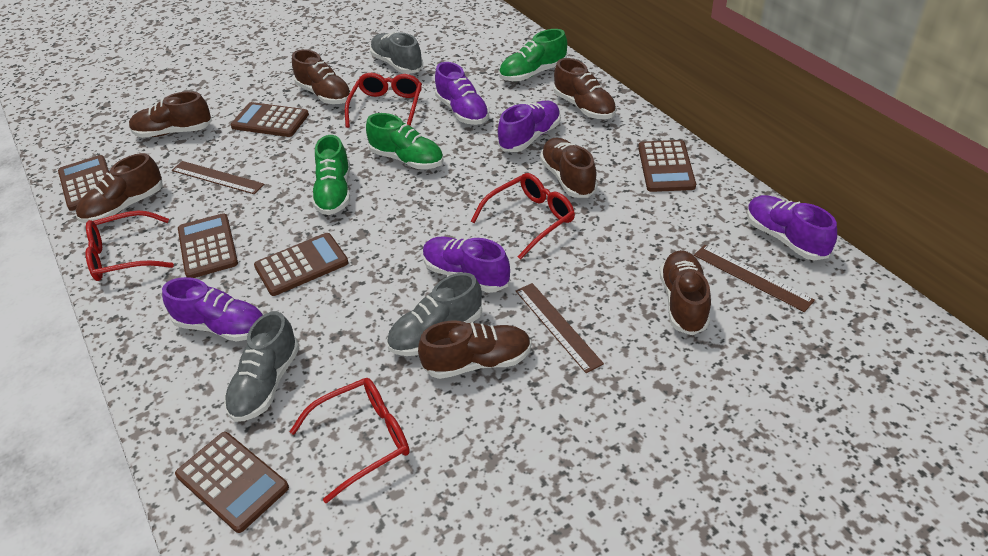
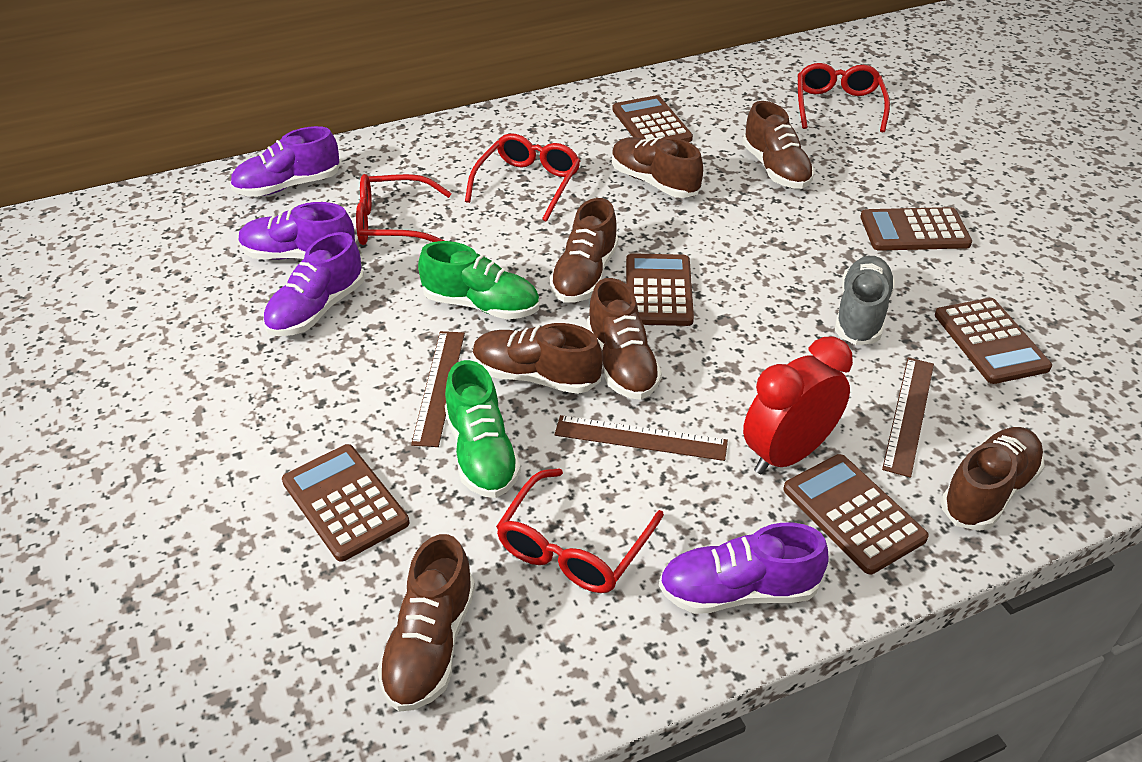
green shoe: 3 -> 2
grey shoe: 3 -> 1
purple shoe: 5 -> 4
red clock: 0 -> 1

